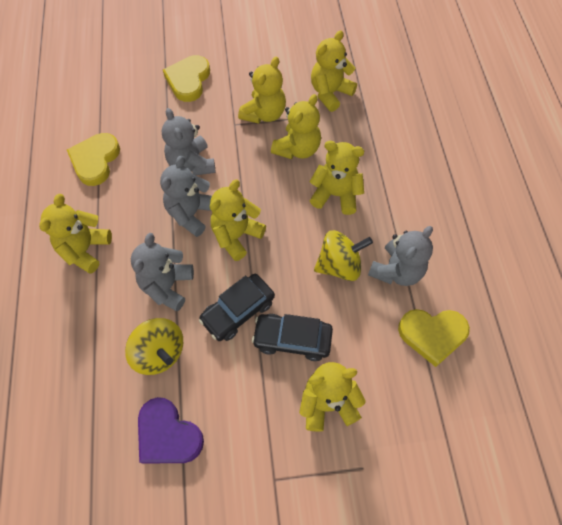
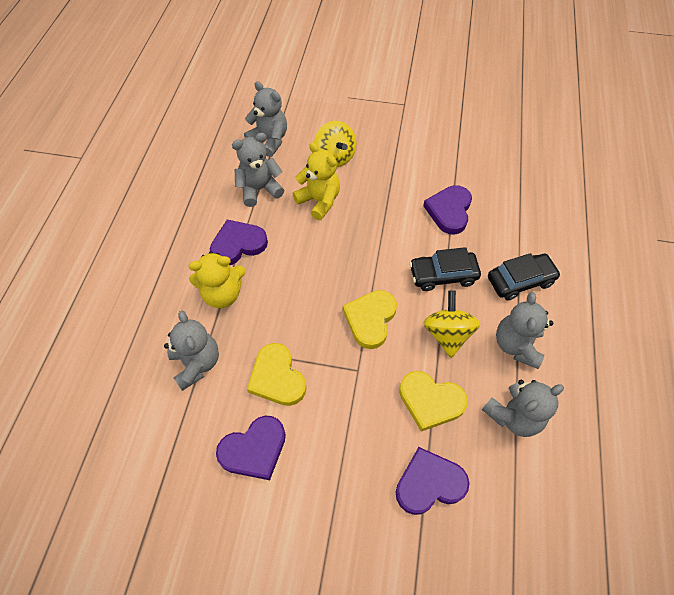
grey teddy bear: 4 -> 5
purple heart: 1 -> 4
yellow teddy bear: 7 -> 2

